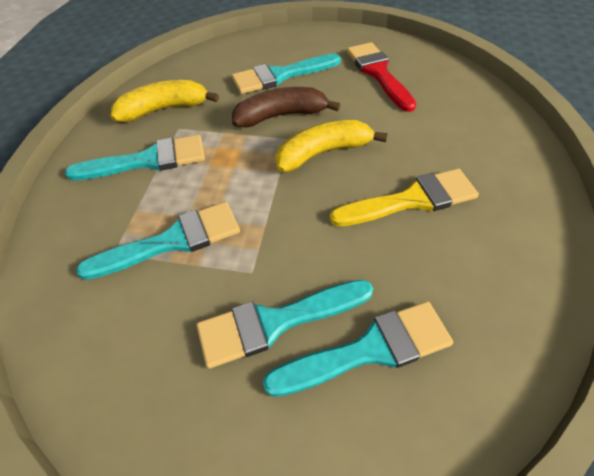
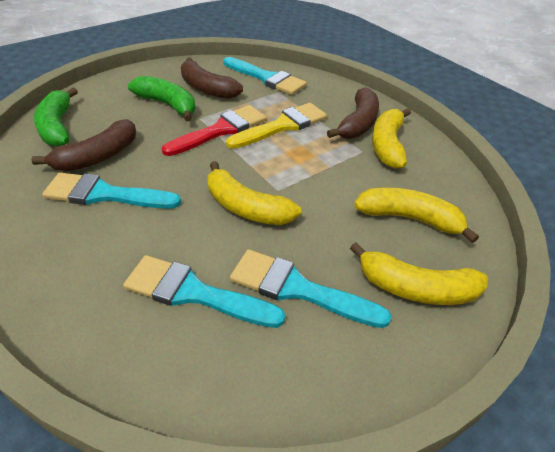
brown banana: 1 -> 3
green banana: 0 -> 2
turquoise brush: 5 -> 4
yellow banana: 2 -> 4

